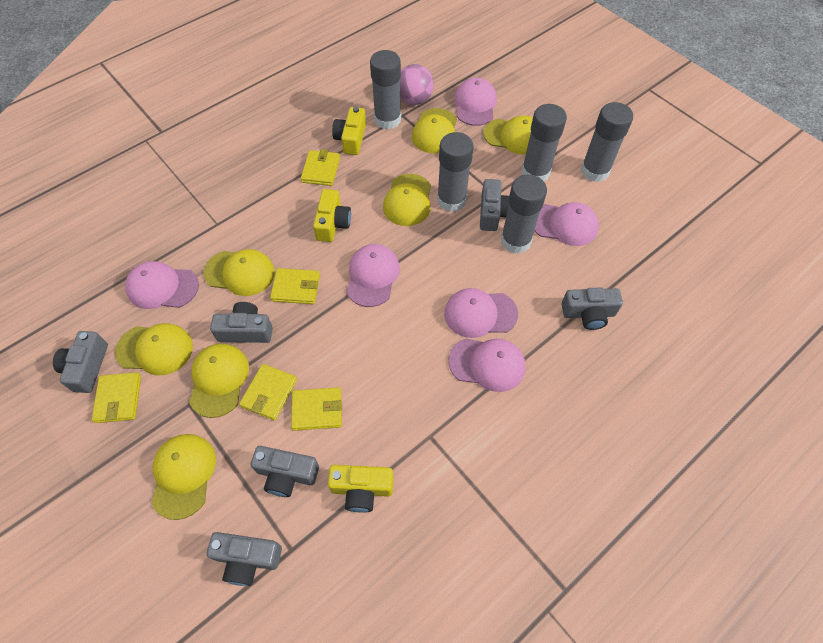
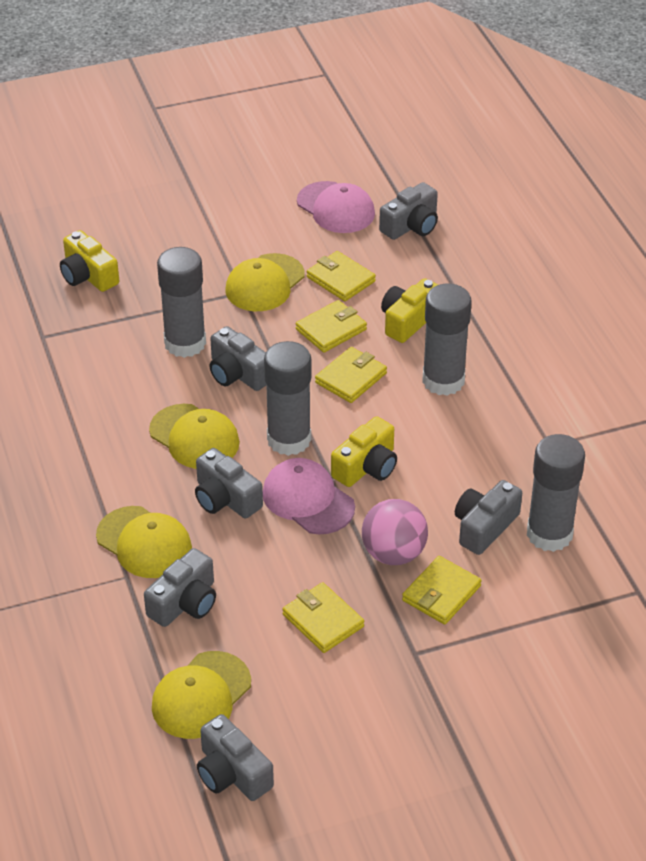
grey glue stick: 5 -> 4
pink cap: 6 -> 2
yellow cap: 7 -> 4

